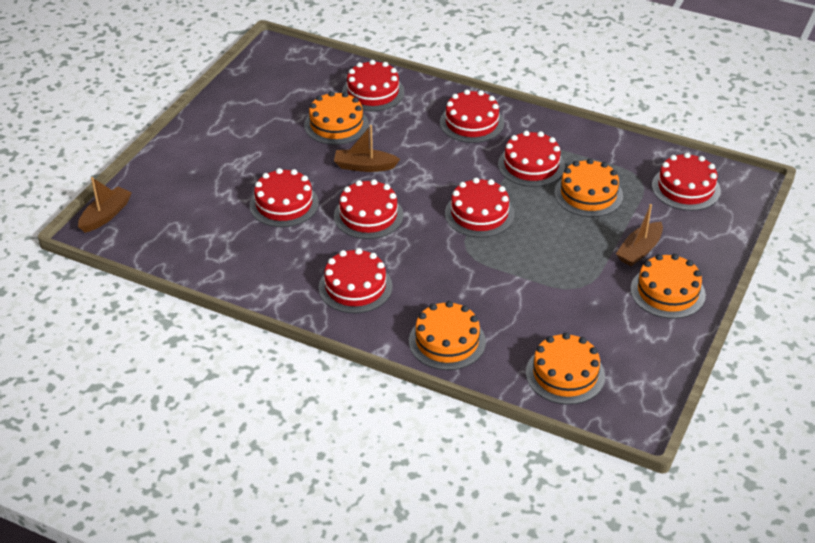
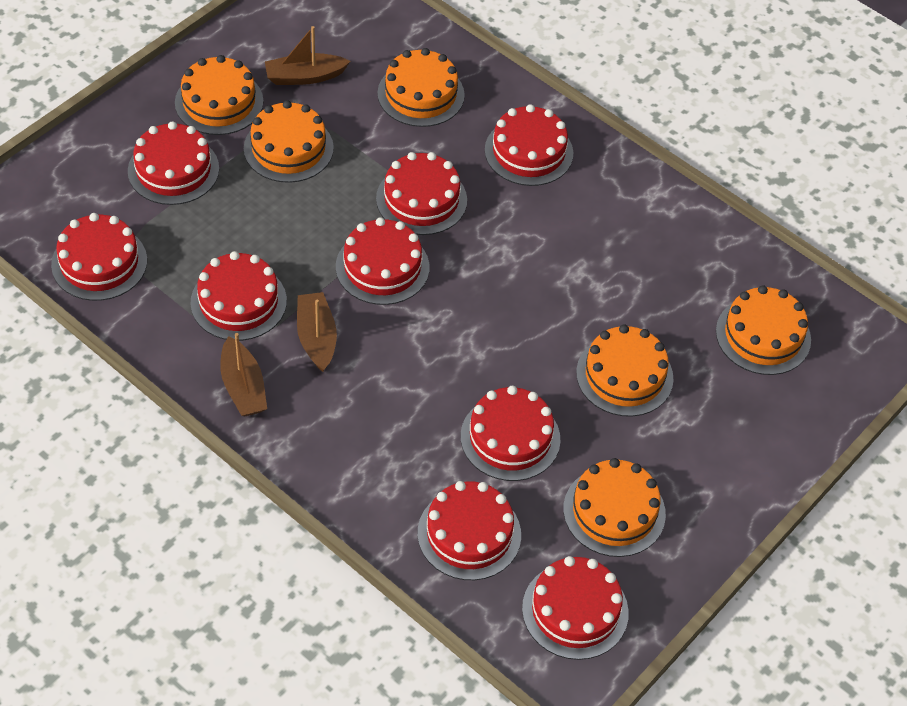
orange cake: 5 -> 6
red cake: 8 -> 9

